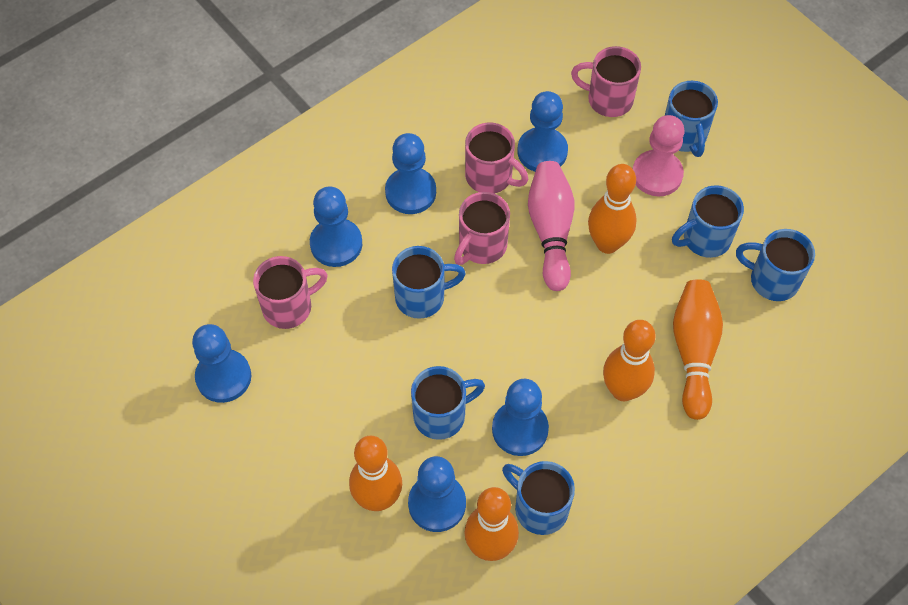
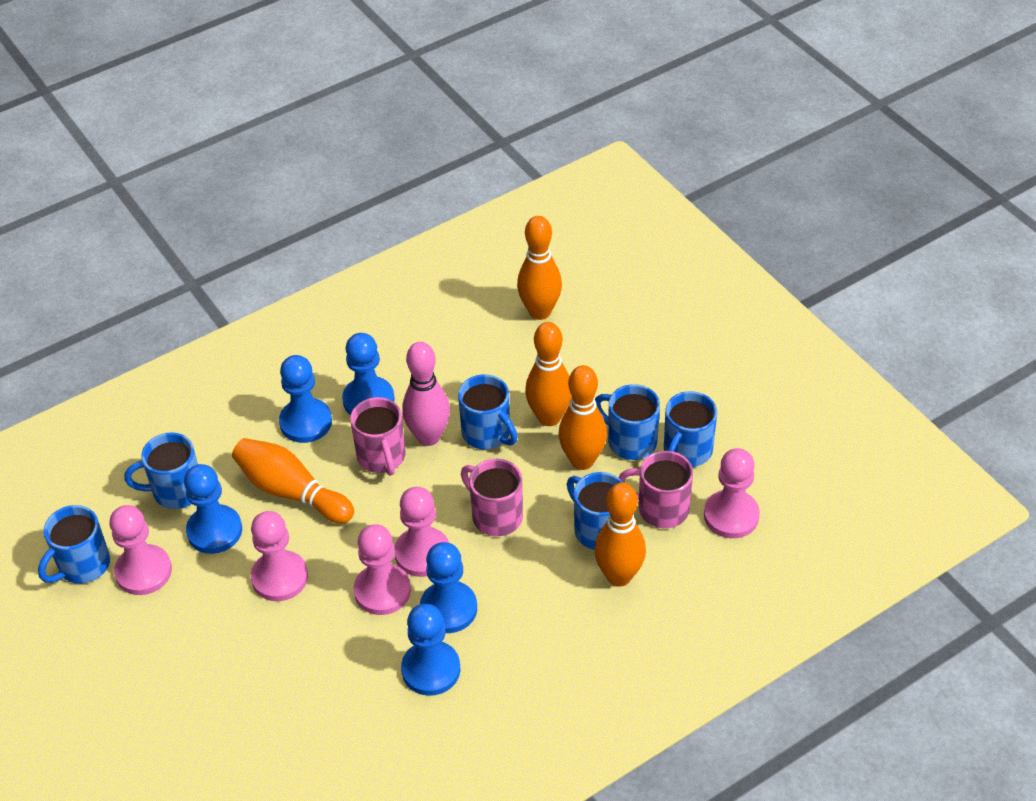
blue pawn: 6 -> 5
pink mug: 4 -> 3
pink pawn: 1 -> 5

